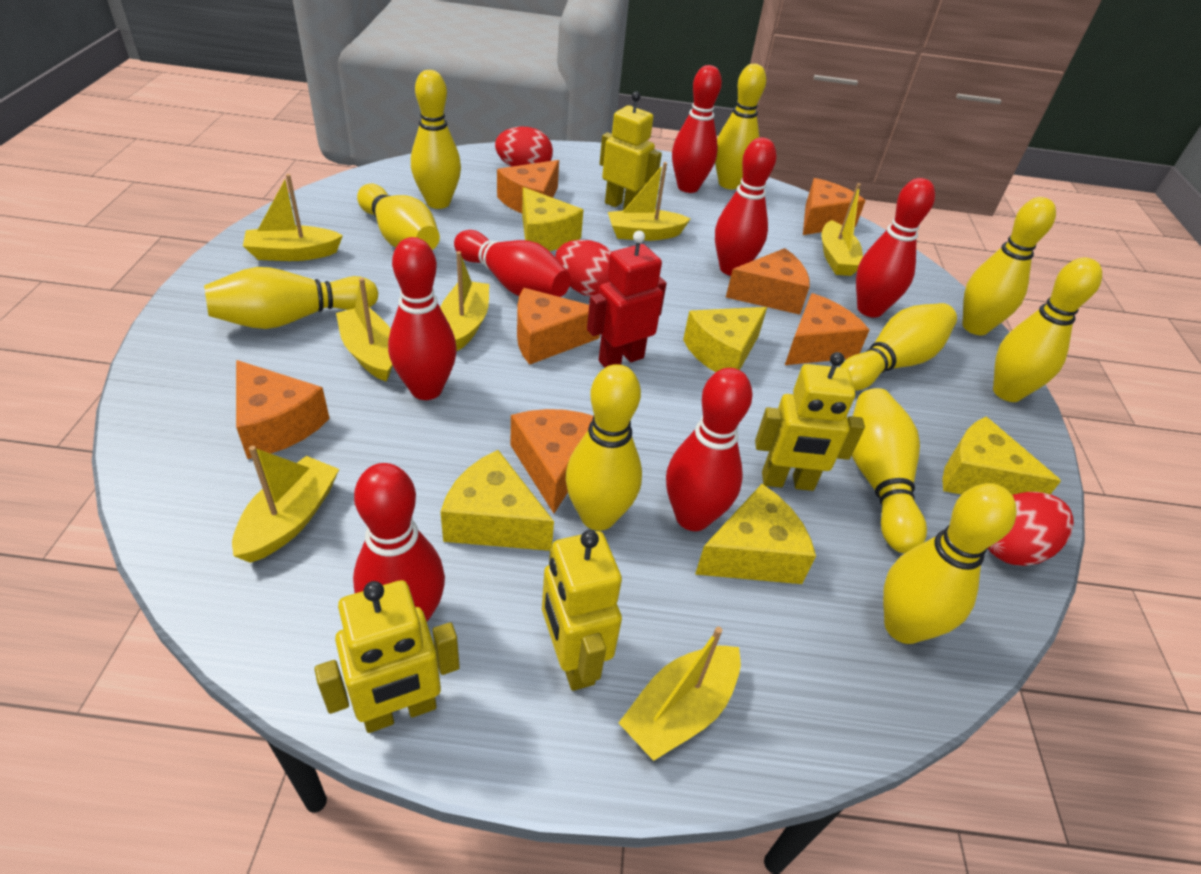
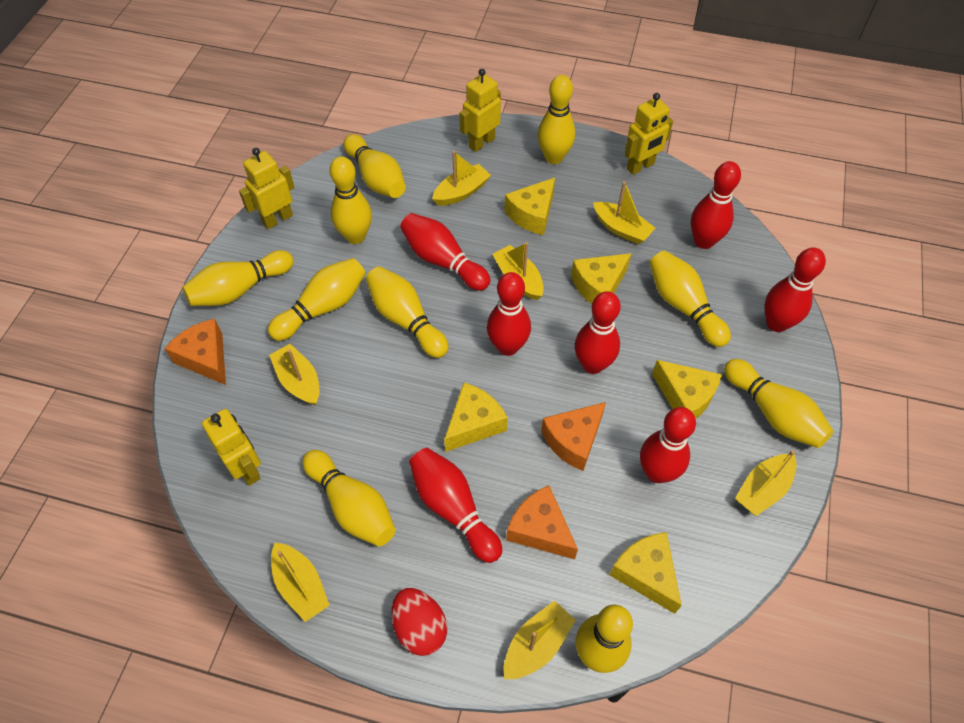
orange cheese: 7 -> 3
red egg: 3 -> 1
red robot: 1 -> 0

